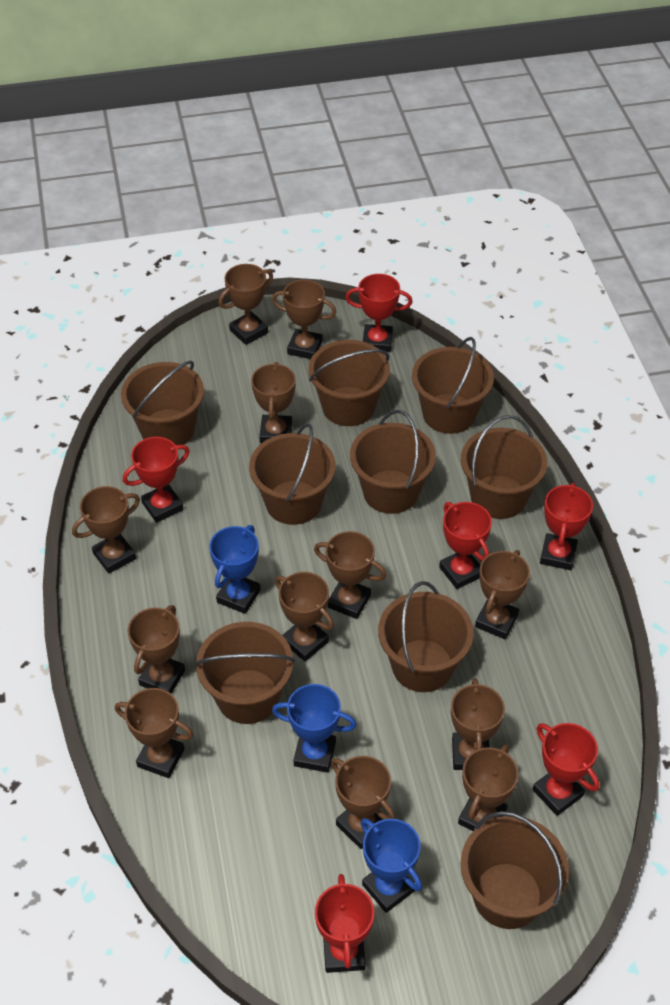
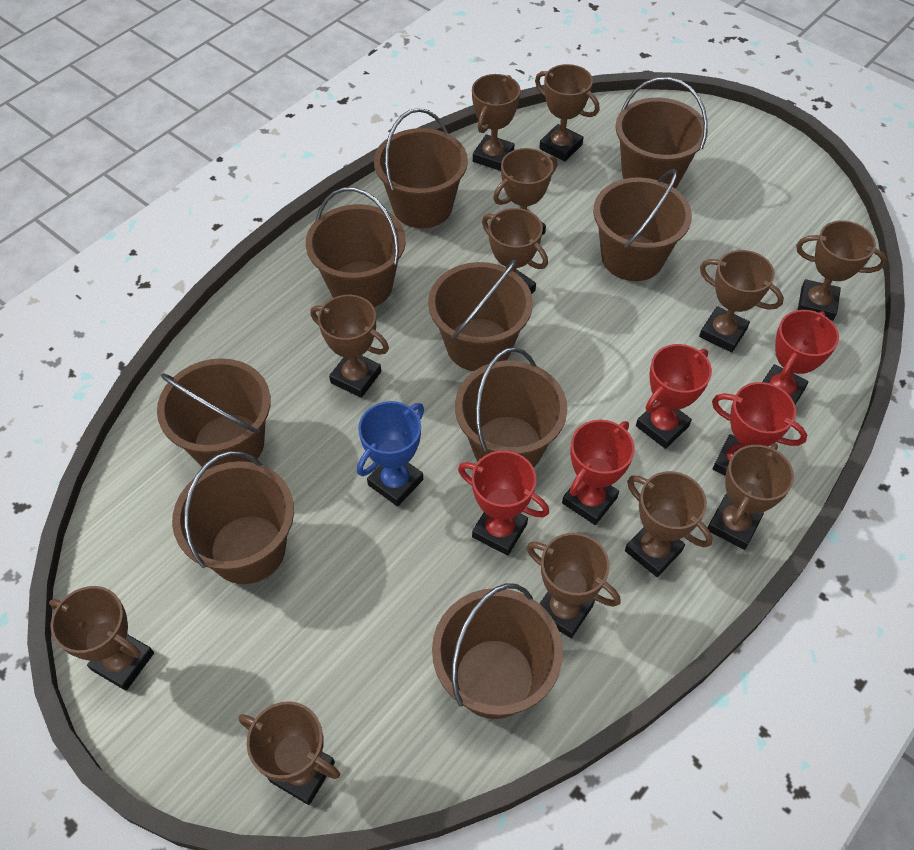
blue trophy: 3 -> 1
red trophy: 6 -> 5

